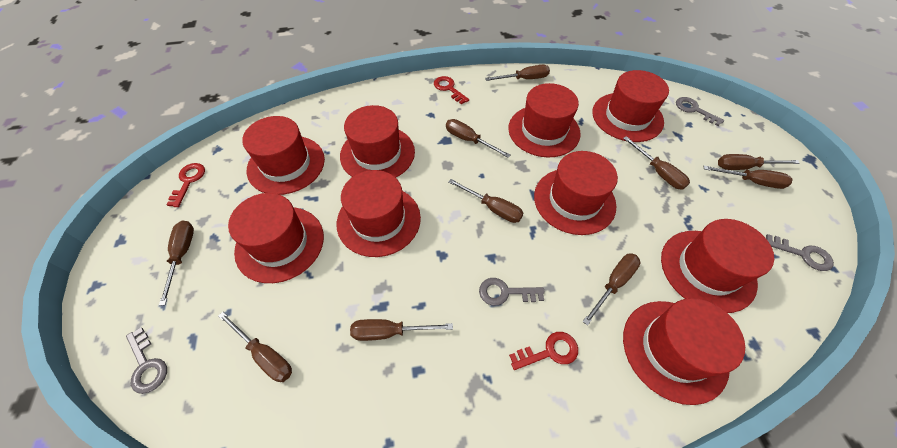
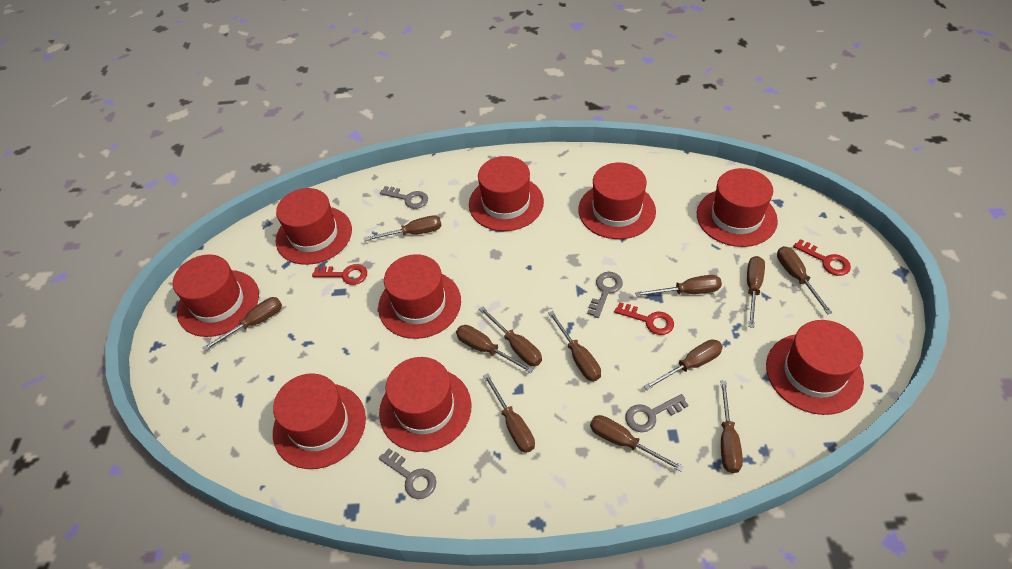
brown screwdriver: 10 -> 12

